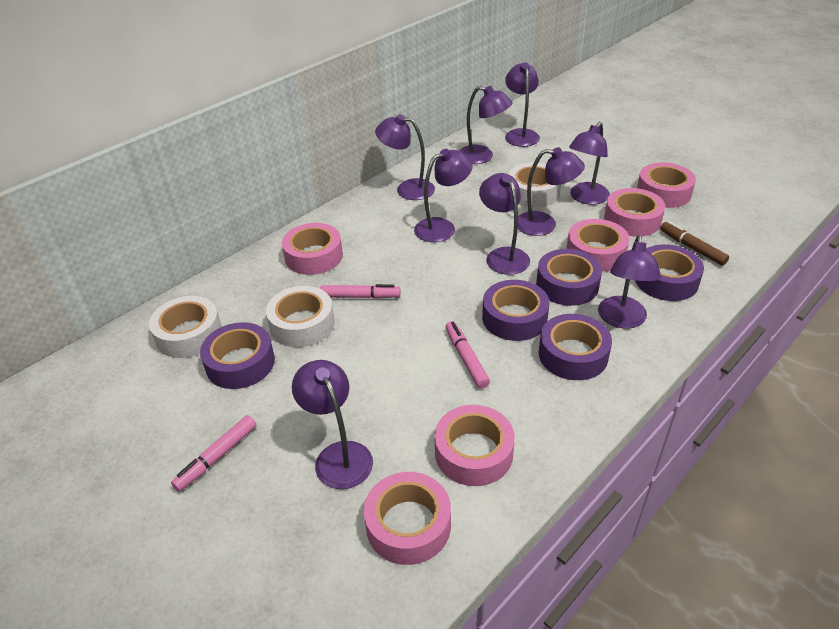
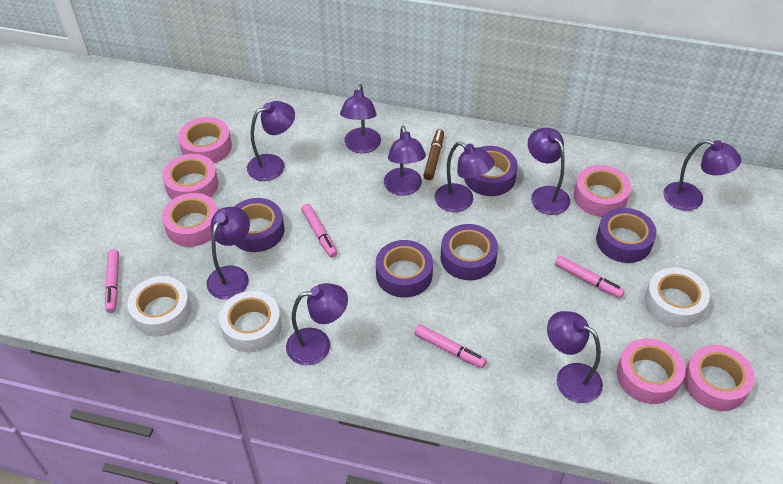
pink marker: 3 -> 4

